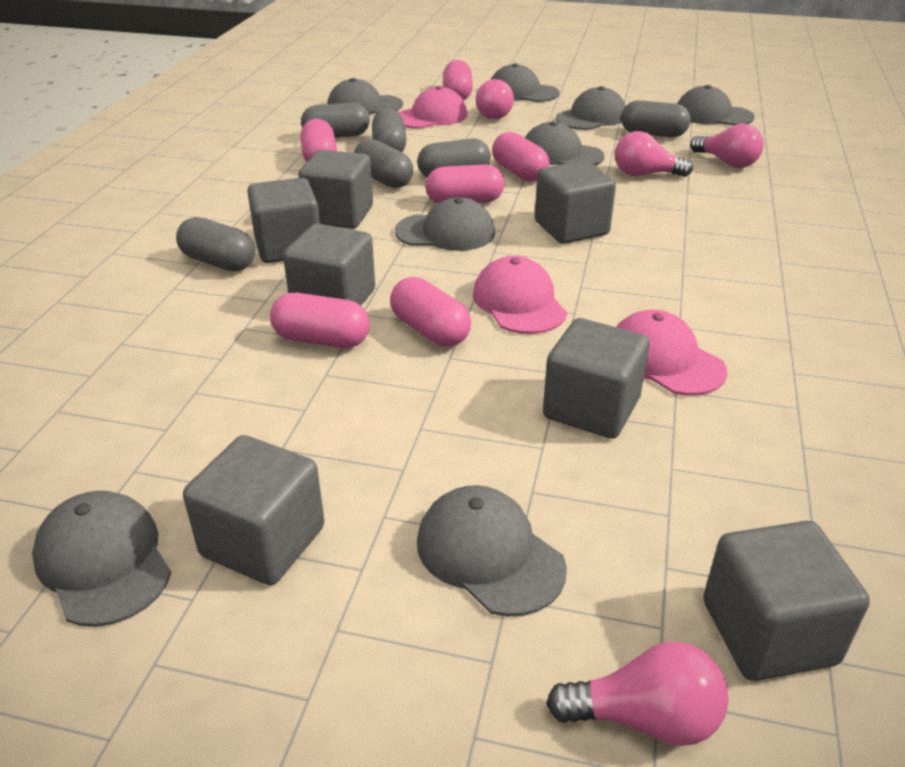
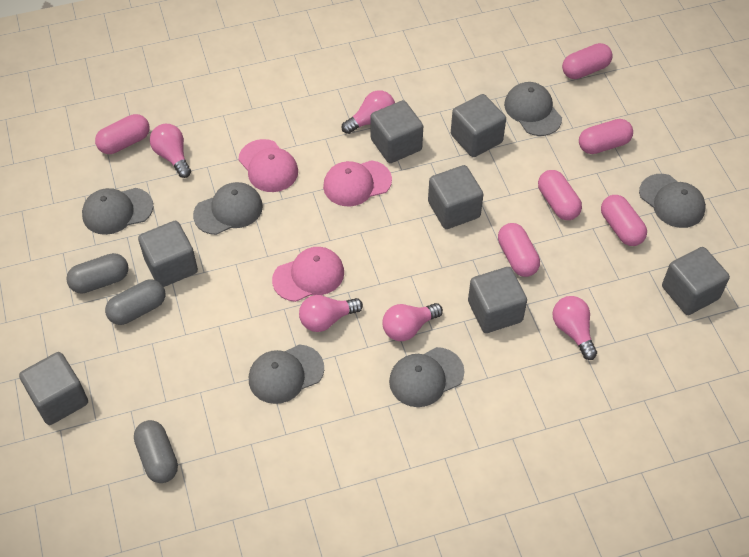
grey cap: 8 -> 6
grey capsule: 6 -> 3
pink light bulb: 4 -> 5

